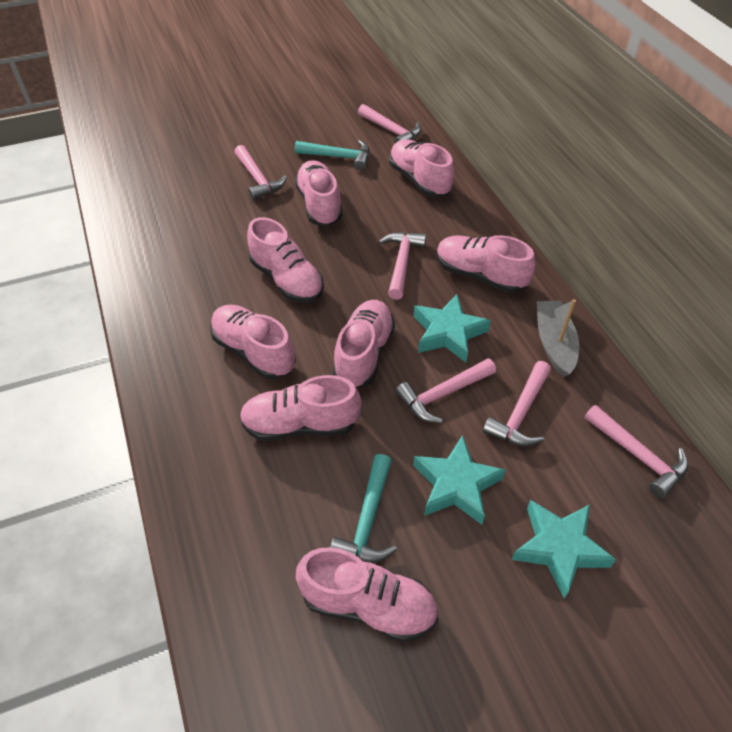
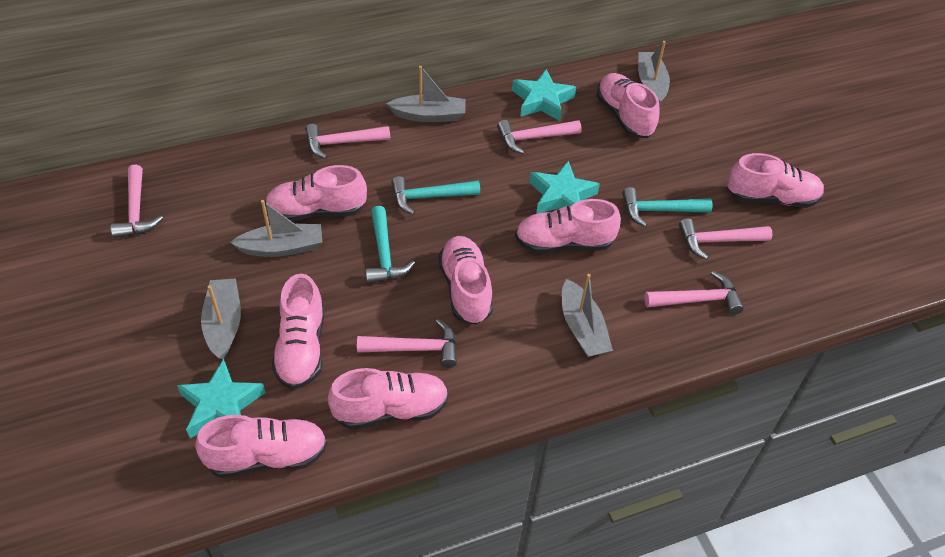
grey boat: 1 -> 5
turquoise hammer: 2 -> 3

